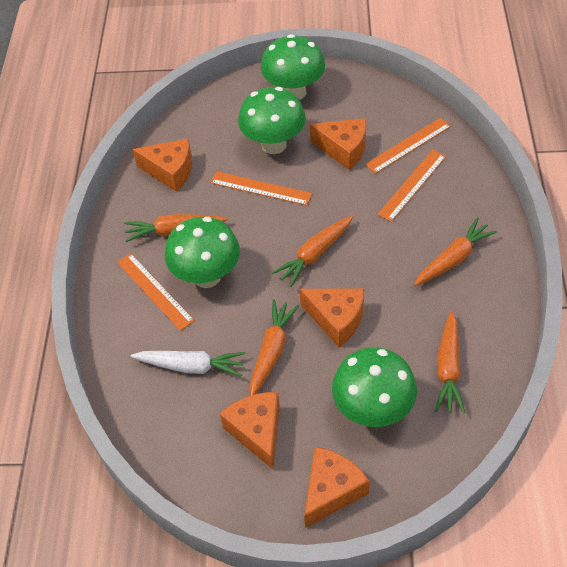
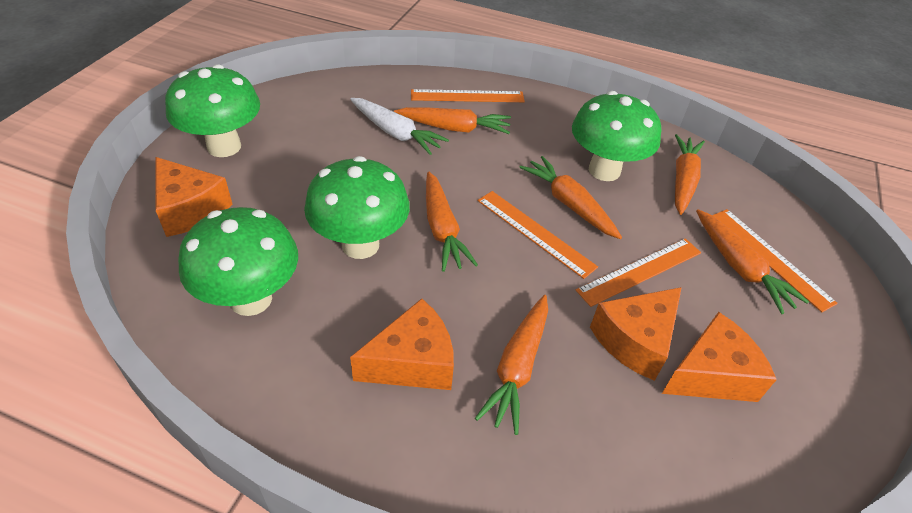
orange carrot: 5 -> 6
orange cheese: 5 -> 4

